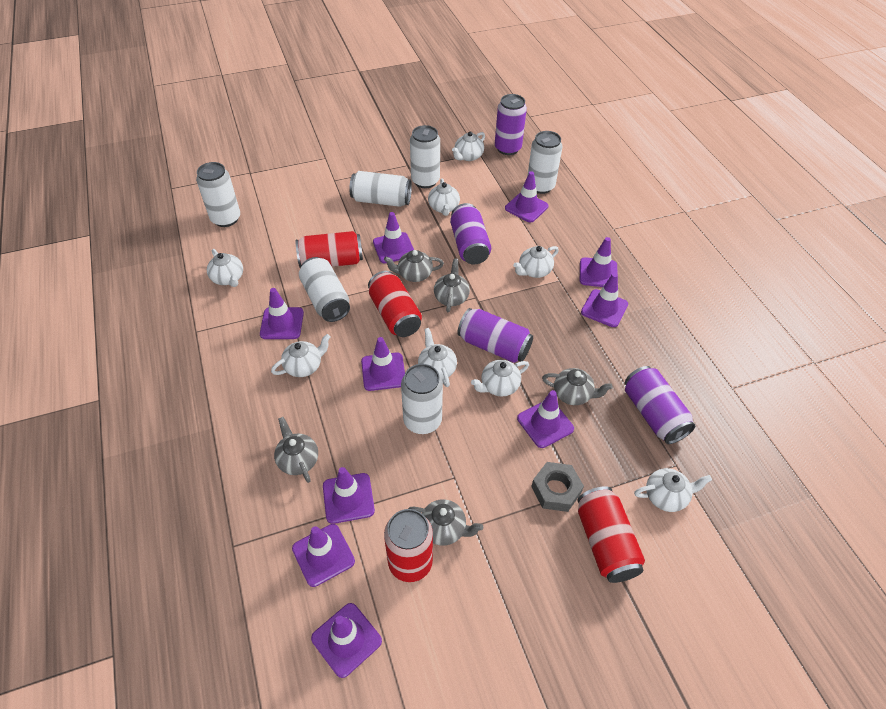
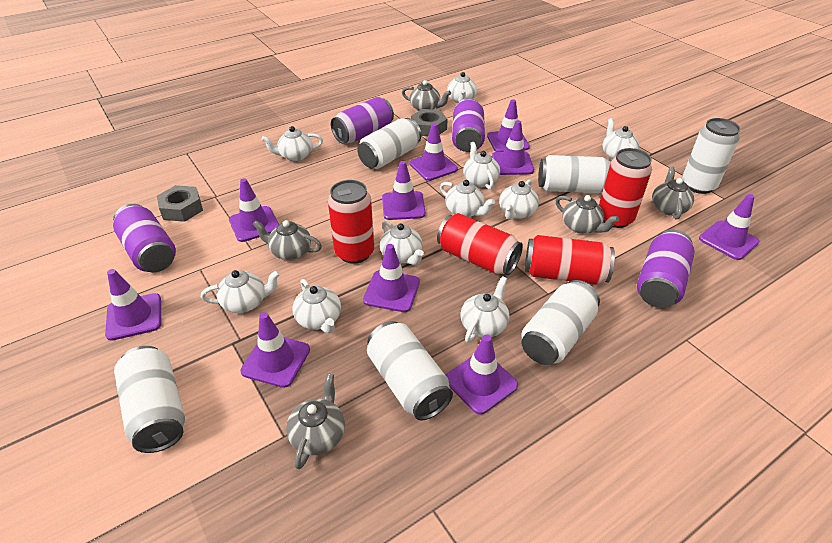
grey nut: 1 -> 2
white teapot: 8 -> 10

